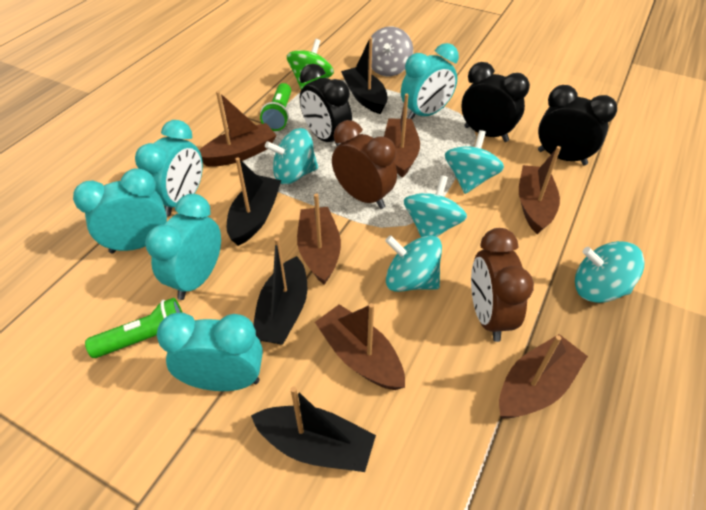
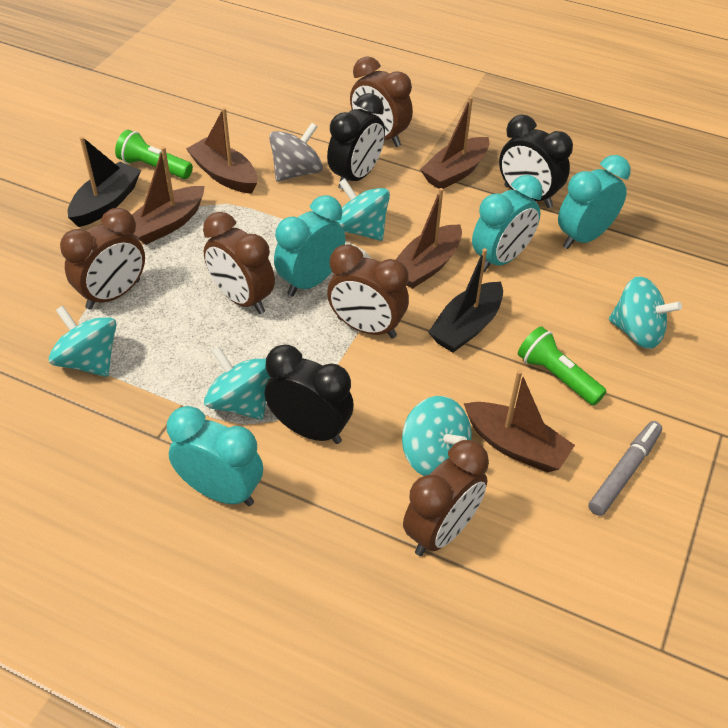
black boat: 4 -> 2
brown boat: 6 -> 5
brown clock: 2 -> 5
green spinning top: 1 -> 0
grey marker: 0 -> 1
turquoise clock: 5 -> 4

